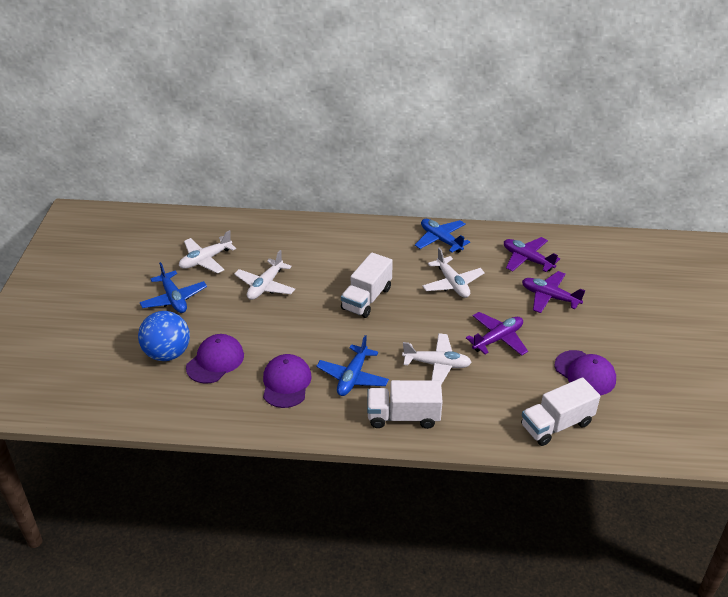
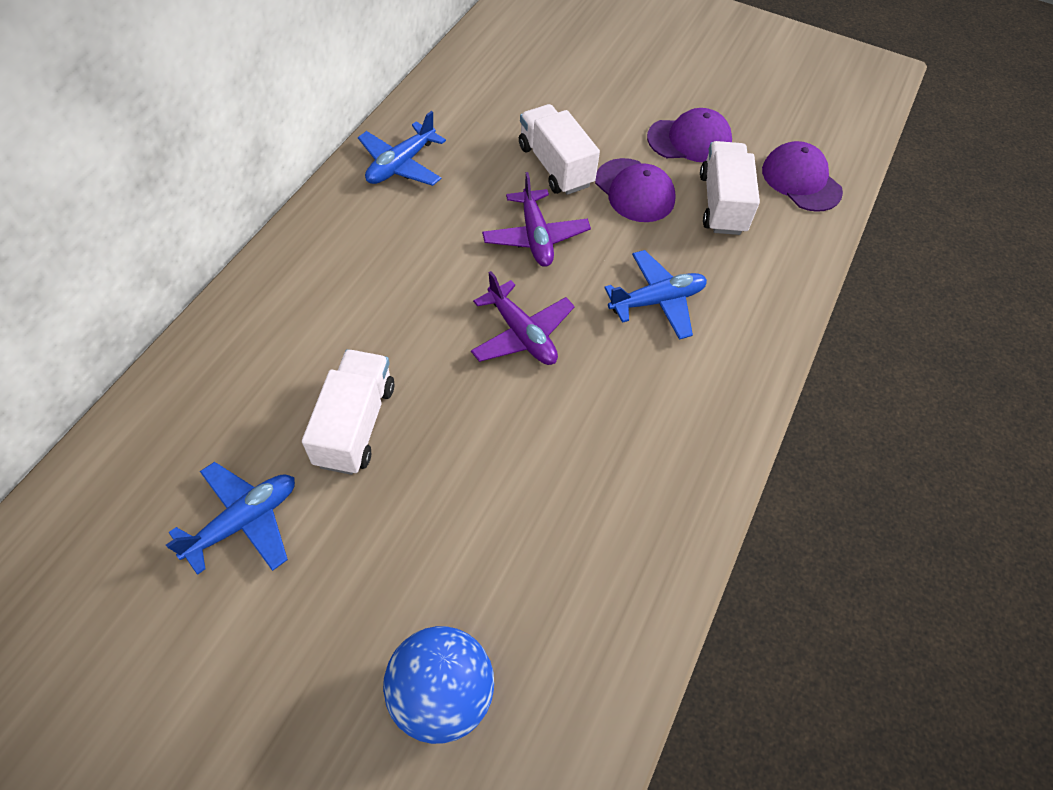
purple plane: 3 -> 2
white plane: 4 -> 0

